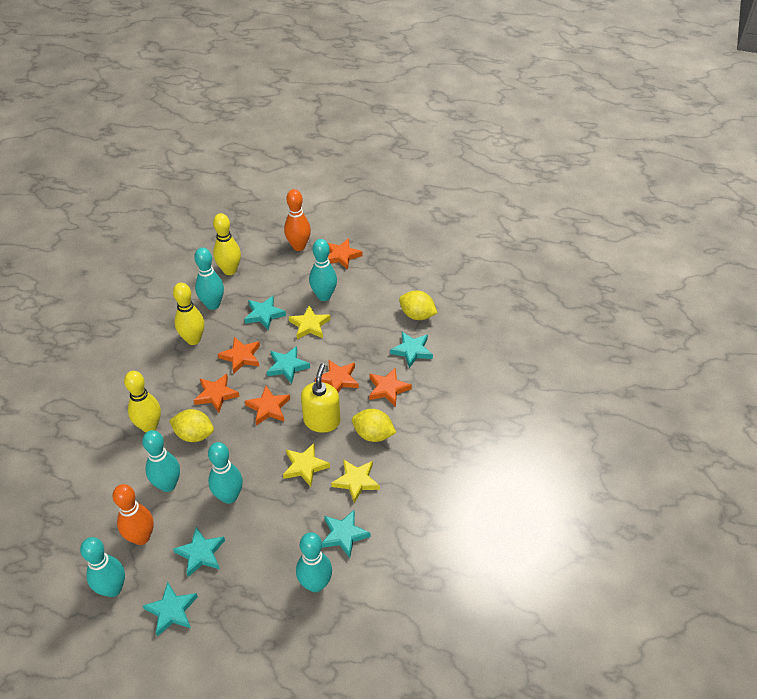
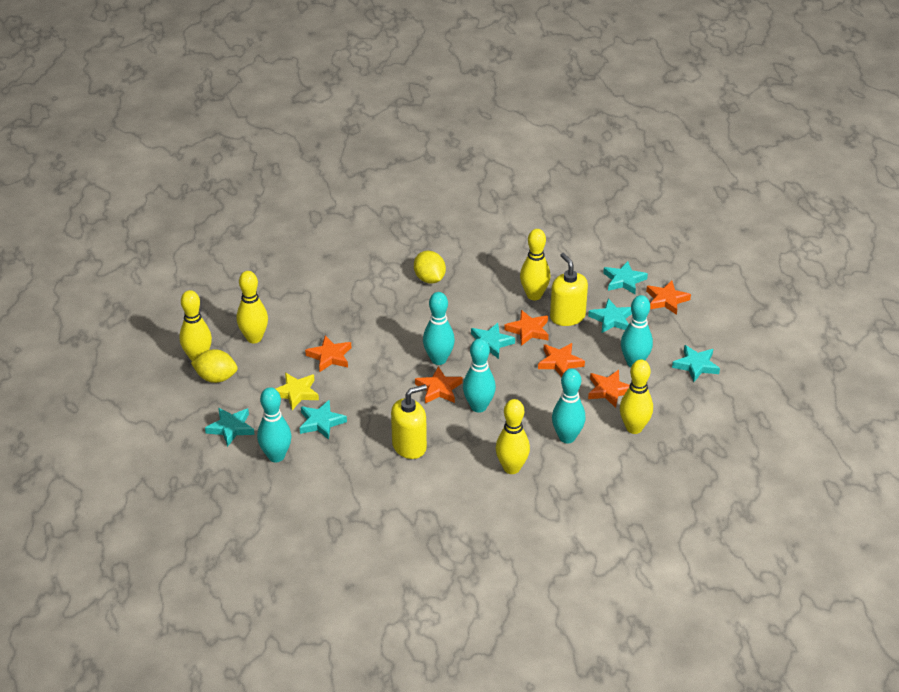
orange bowling pin: 2 -> 0
turquoise bowling pin: 6 -> 5
yellow bowling pin: 3 -> 5
yellow lemon: 3 -> 2
yellow soap dispenser: 1 -> 2
yellow star: 3 -> 1

